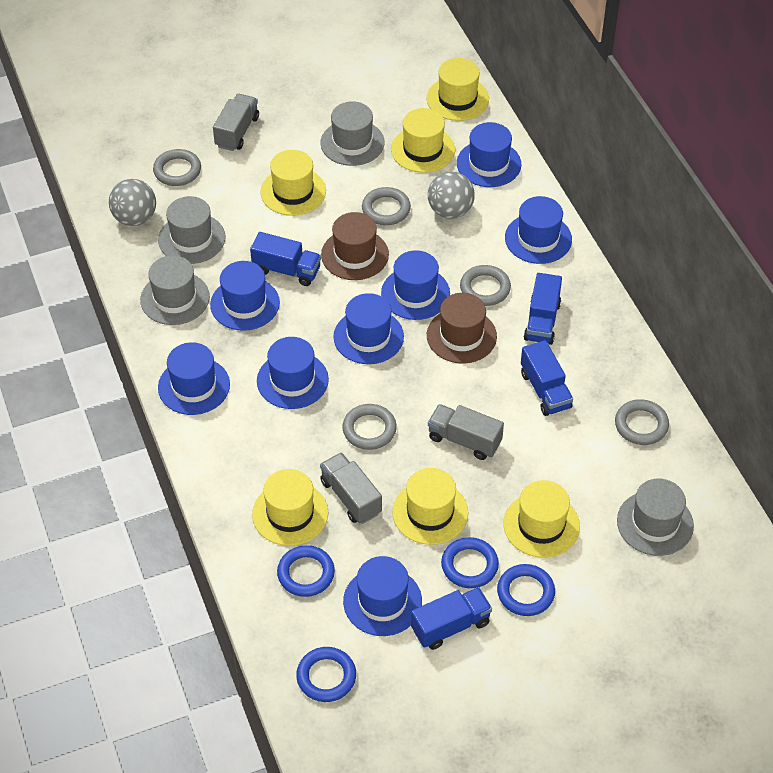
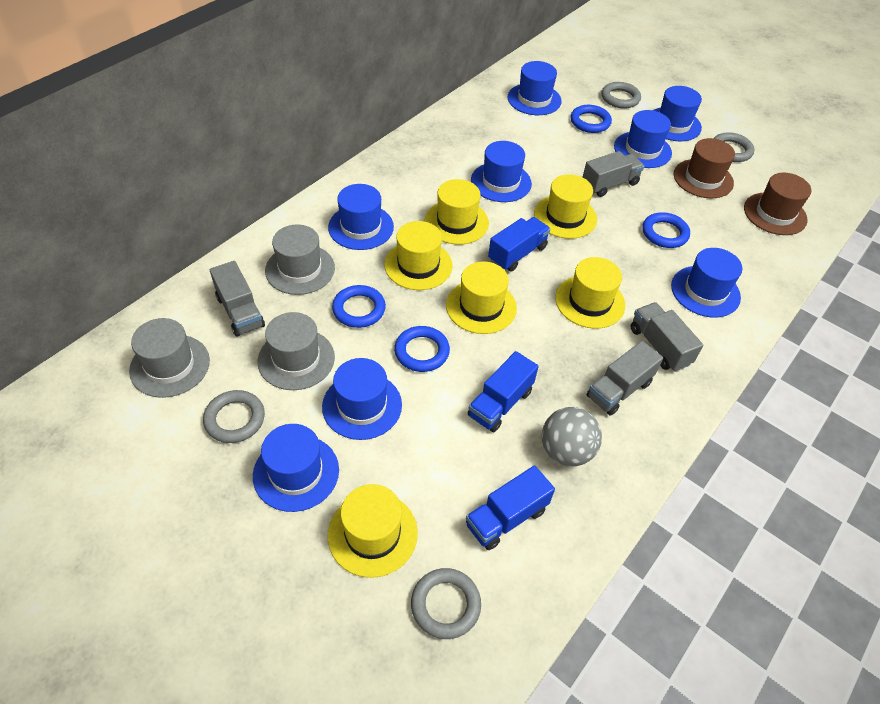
blue truck: 4 -> 3
grey ball: 2 -> 1
grey hat: 4 -> 3
grey ring: 5 -> 4
grey truck: 3 -> 4

